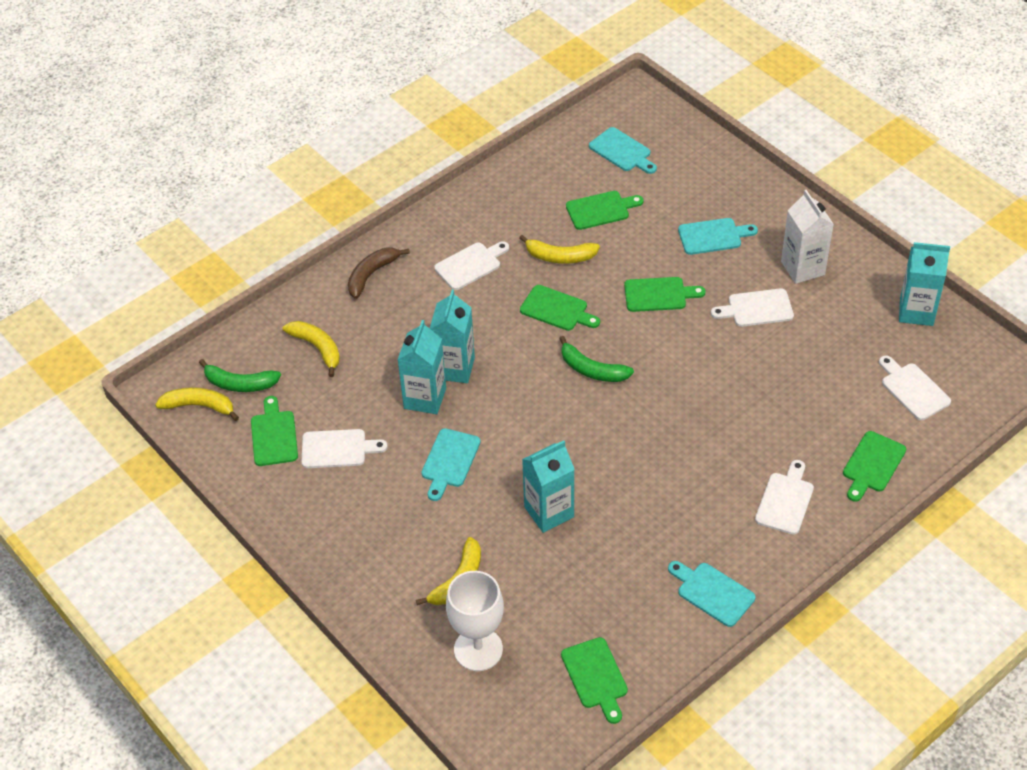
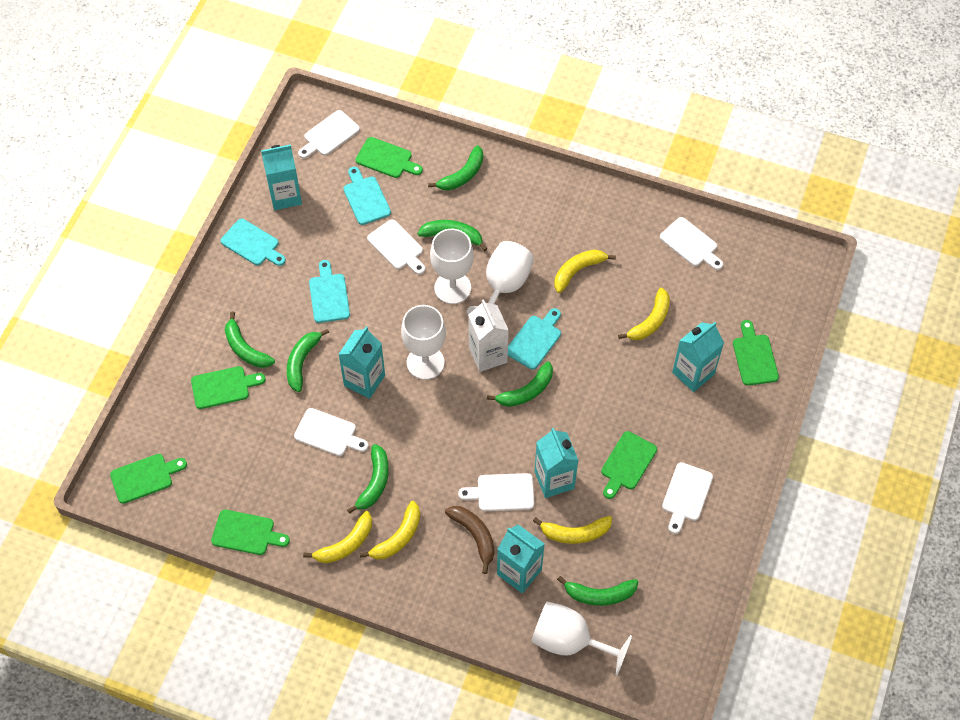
green banana: 2 -> 7
turquoise carton: 4 -> 5
white cutting board: 5 -> 6
white goblet: 1 -> 4
yellow banana: 4 -> 5

